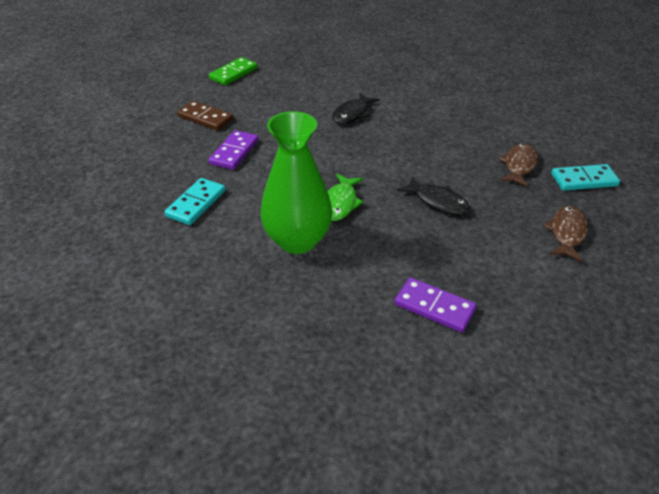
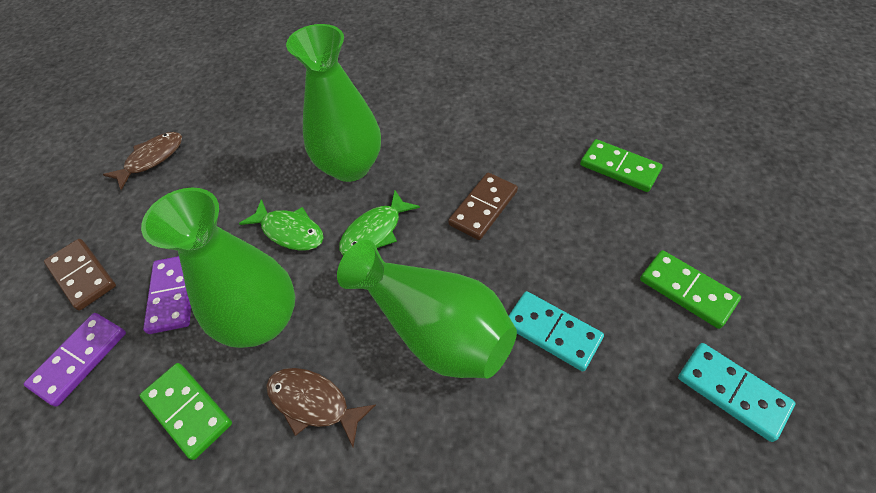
black fish: 2 -> 0
brown domino: 1 -> 2
green domino: 1 -> 3
green fish: 1 -> 2
green vase: 1 -> 3

